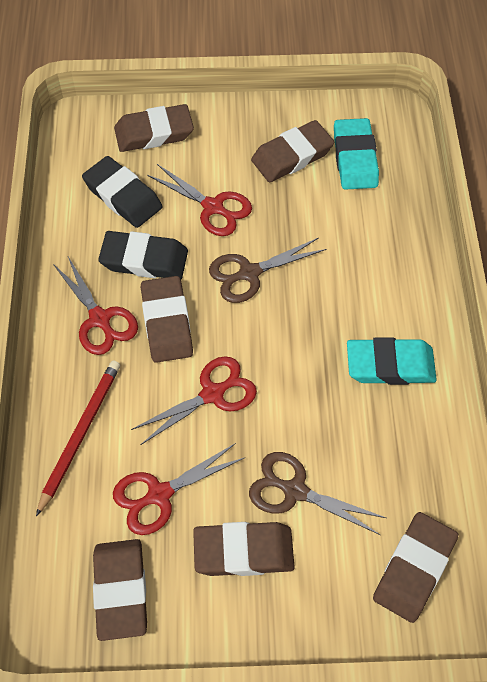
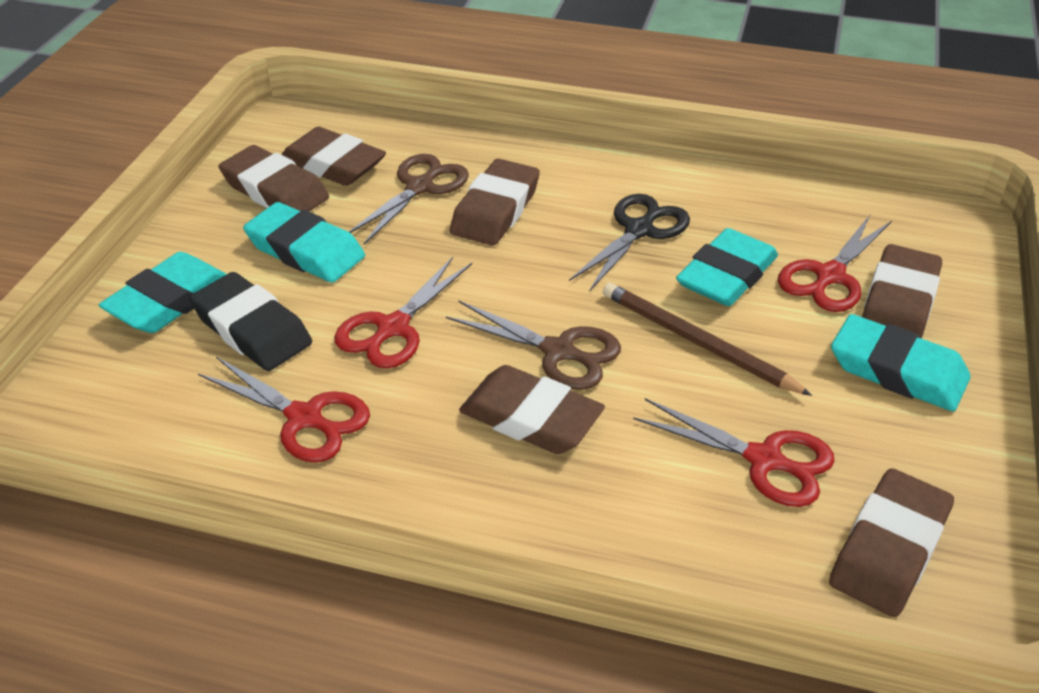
black eraser: 2 -> 1
black scissors: 0 -> 1
brown pencil: 0 -> 1
red pencil: 1 -> 0
turquoise eraser: 2 -> 4

